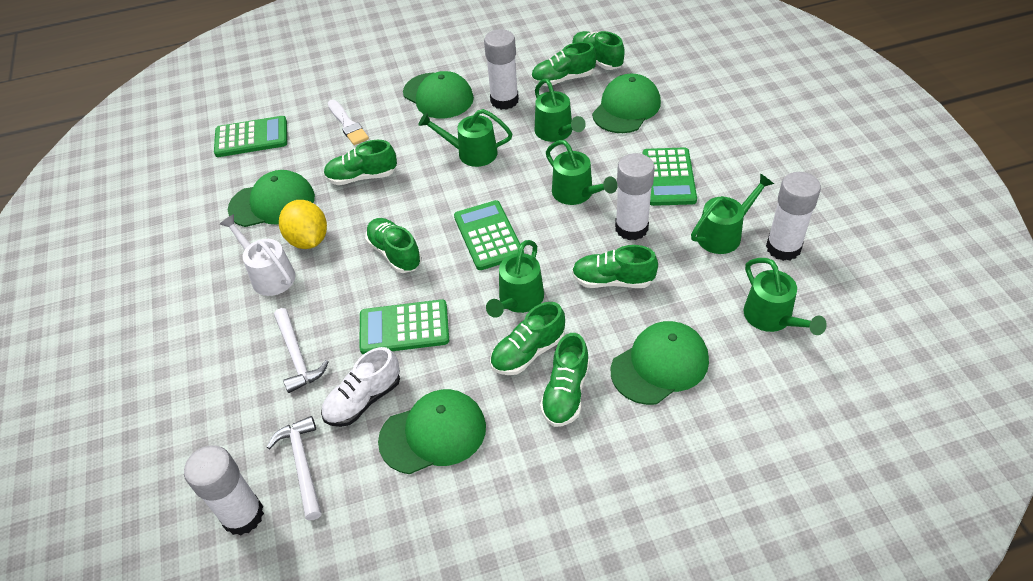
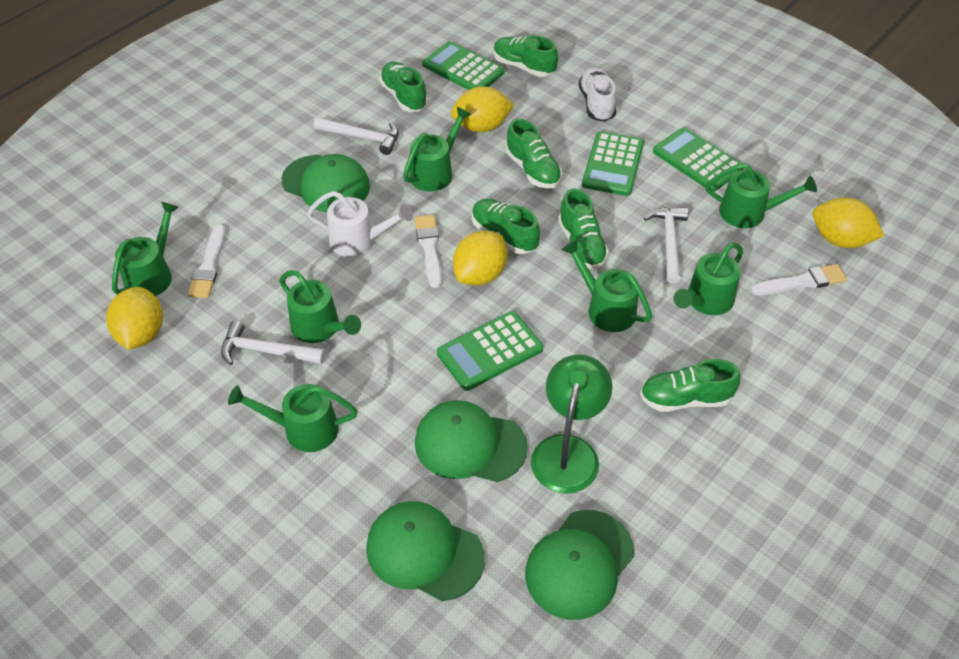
green cap: 5 -> 4
green lamp: 0 -> 1
green shoe: 7 -> 6
green watering can: 6 -> 7
white brush: 1 -> 3
white glue stick: 4 -> 0
white hammer: 2 -> 3
yellow lemon: 1 -> 4

